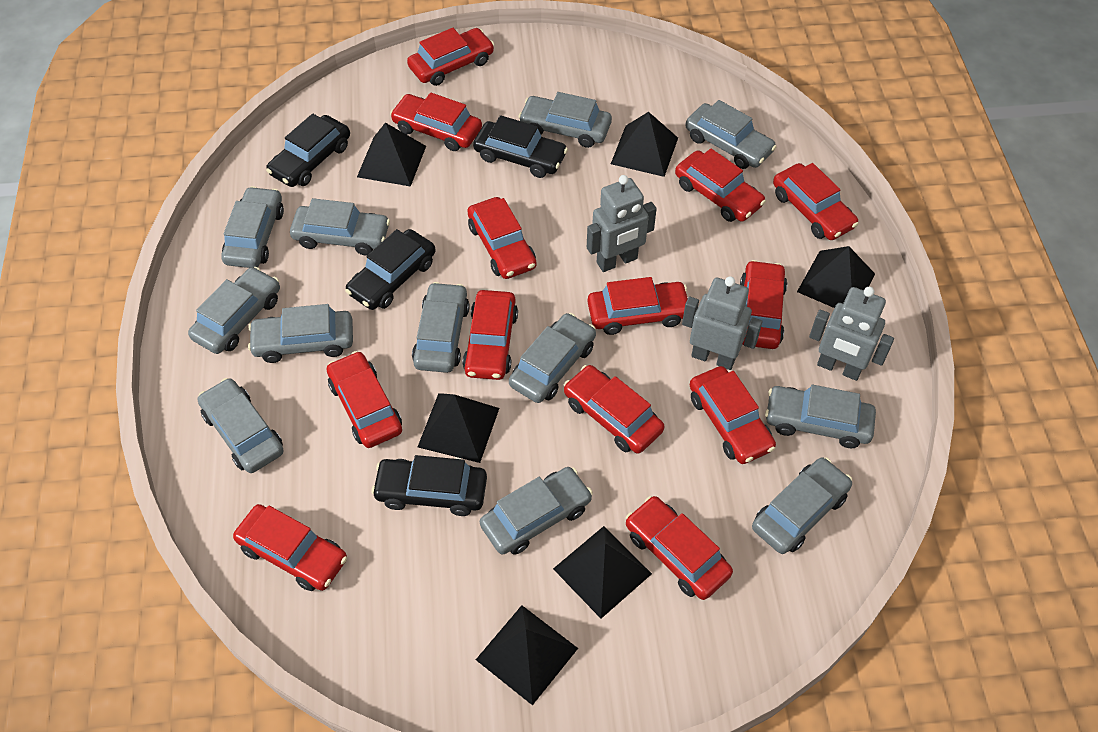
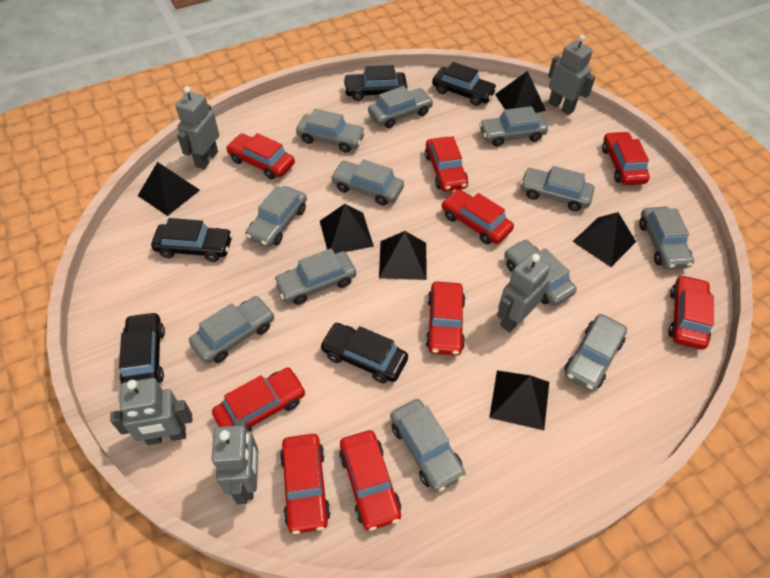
black car: 4 -> 5
grey robot: 3 -> 5
red car: 13 -> 9

